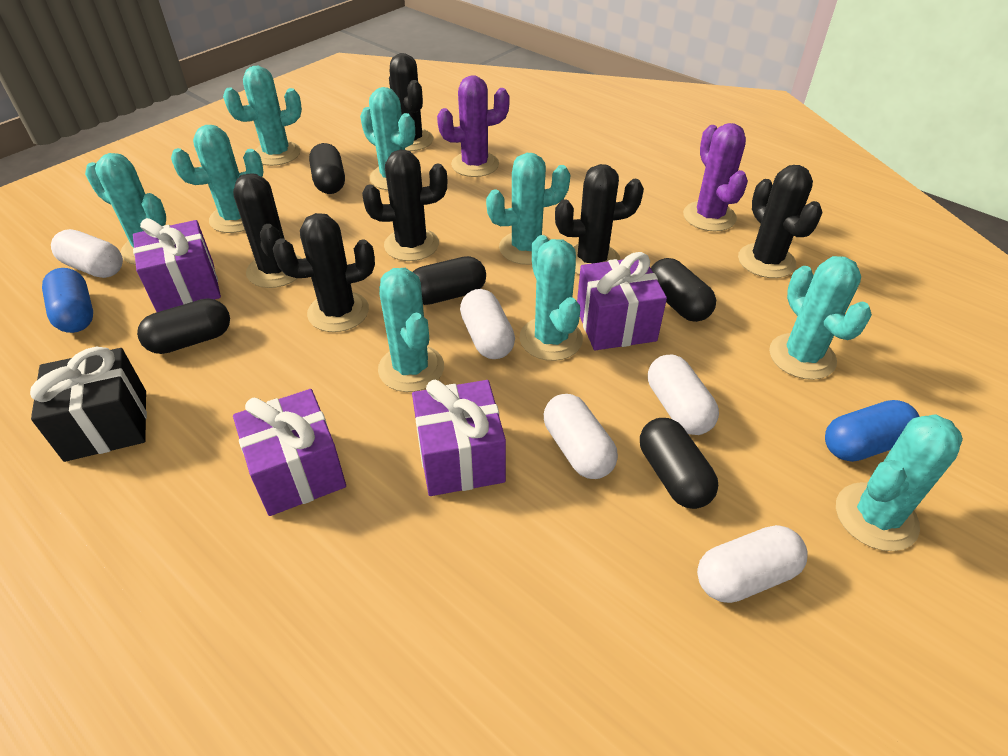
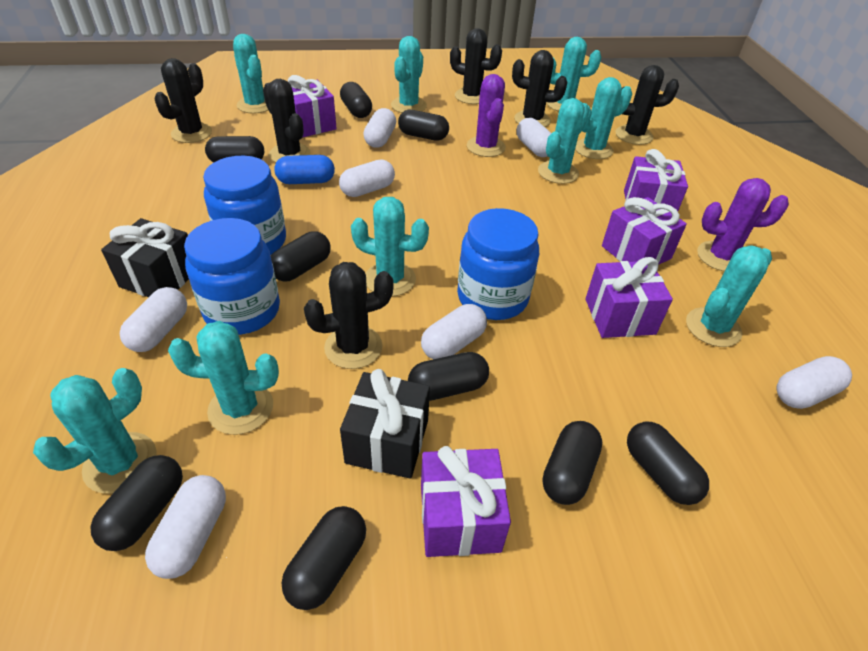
black capsule: 5 -> 9
black gift: 1 -> 2
blue capsule: 2 -> 1
blue jar: 0 -> 3
purple gift: 4 -> 5
white capsule: 5 -> 7

